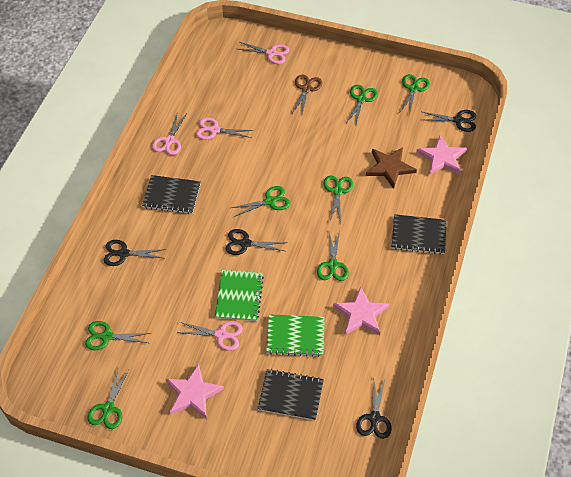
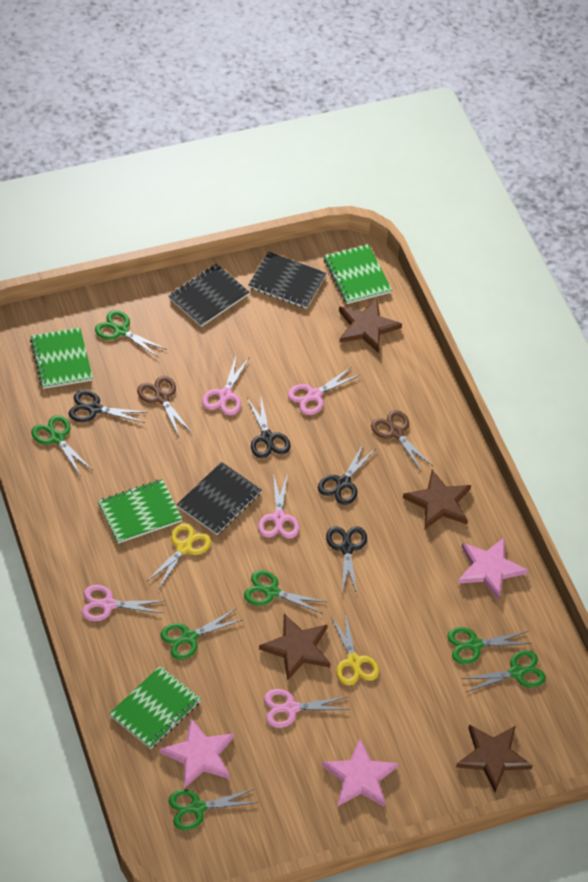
brown scissors: 1 -> 2
brown star: 1 -> 4
green notebook: 2 -> 4
pink scissors: 4 -> 5
yellow scissors: 0 -> 2

